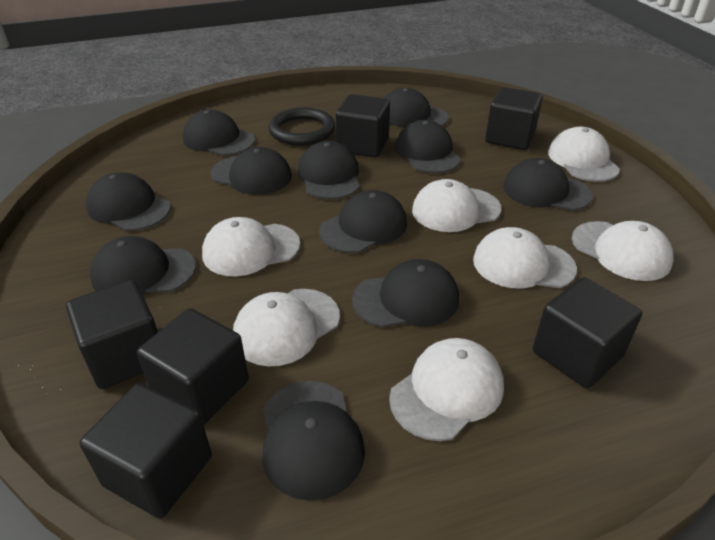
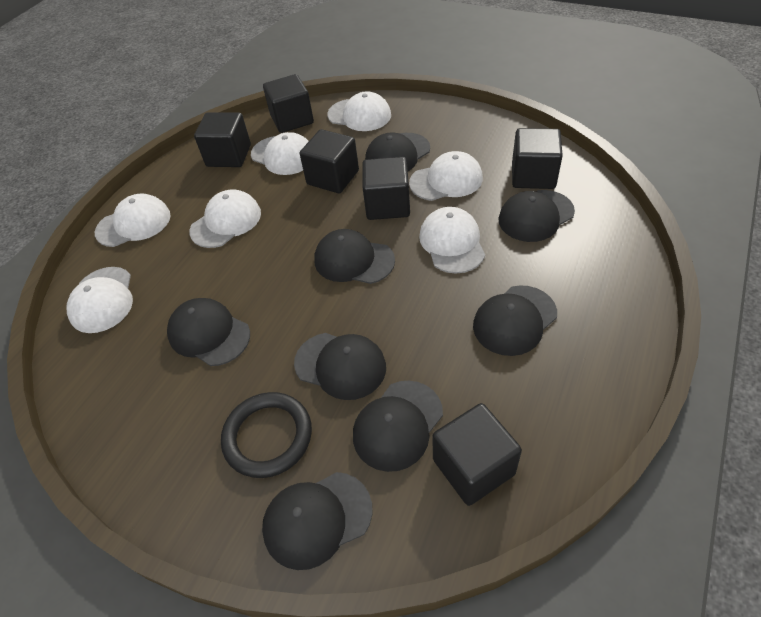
black cap: 11 -> 8

